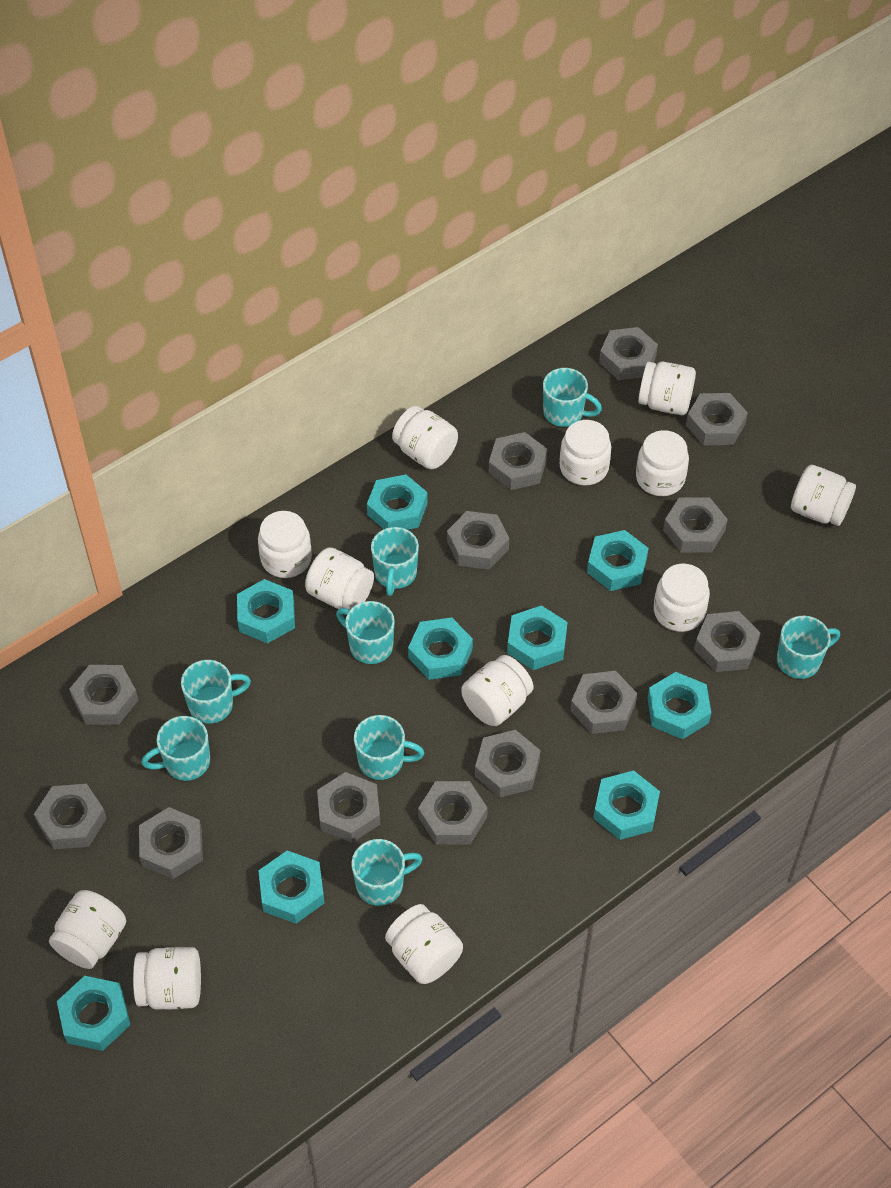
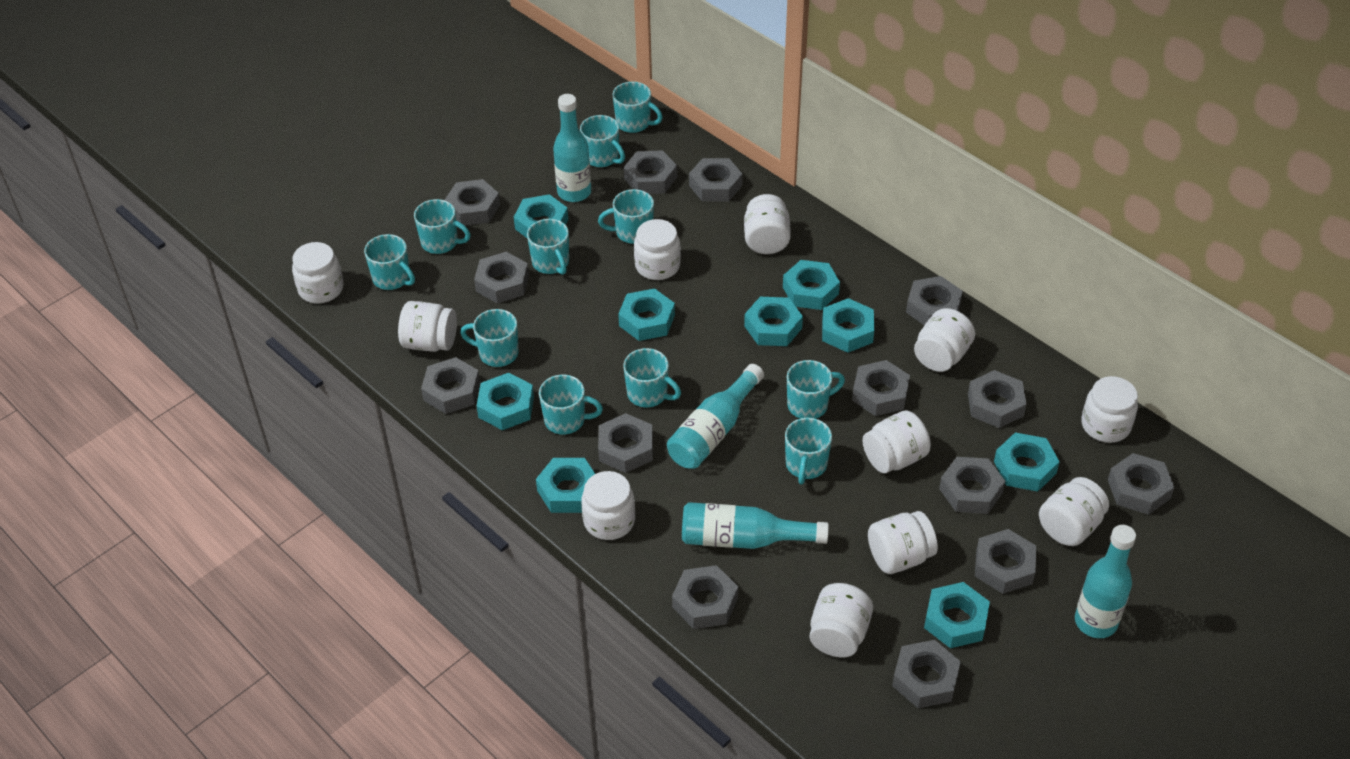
grey nut: 13 -> 14
turquoise bottle: 0 -> 4
turquoise mug: 8 -> 11
white jar: 12 -> 11

